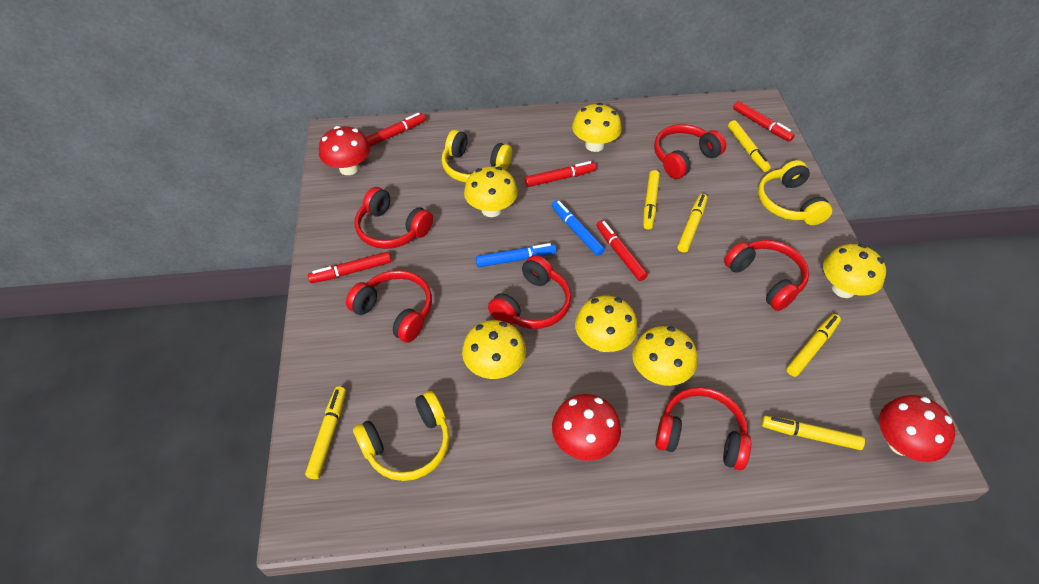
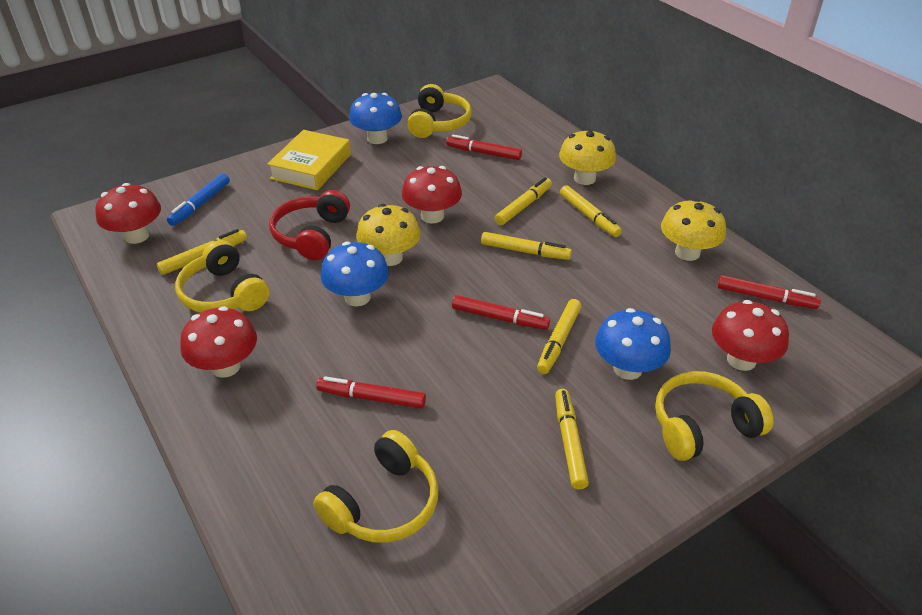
blue marker: 2 -> 1
blue mushroom: 0 -> 3
red headphones: 6 -> 1
red marker: 5 -> 4
red mushroom: 3 -> 4
yellow book: 0 -> 1
yellow headphones: 3 -> 4
yellow mushroom: 6 -> 3

